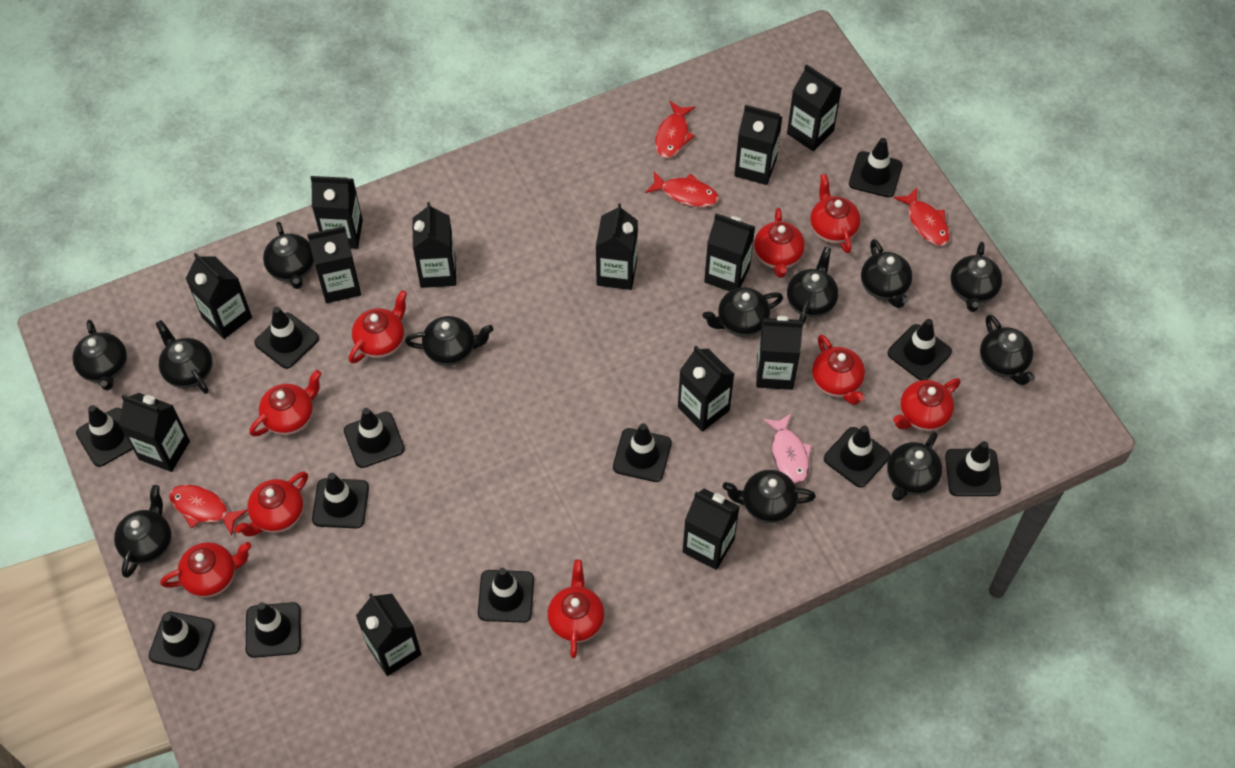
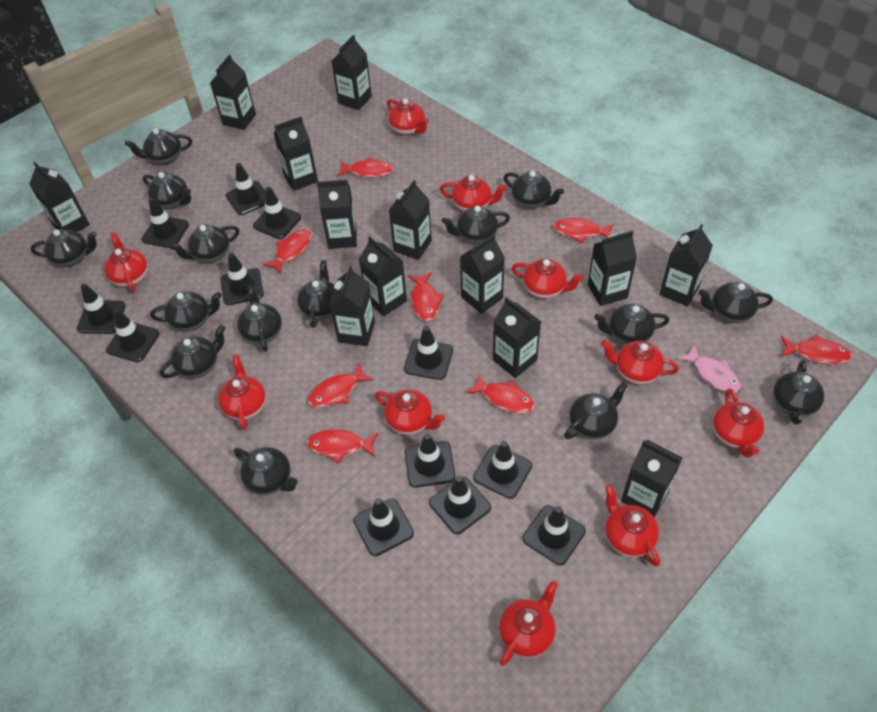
black teapot: 12 -> 15
red fish: 4 -> 8
red teapot: 9 -> 10

